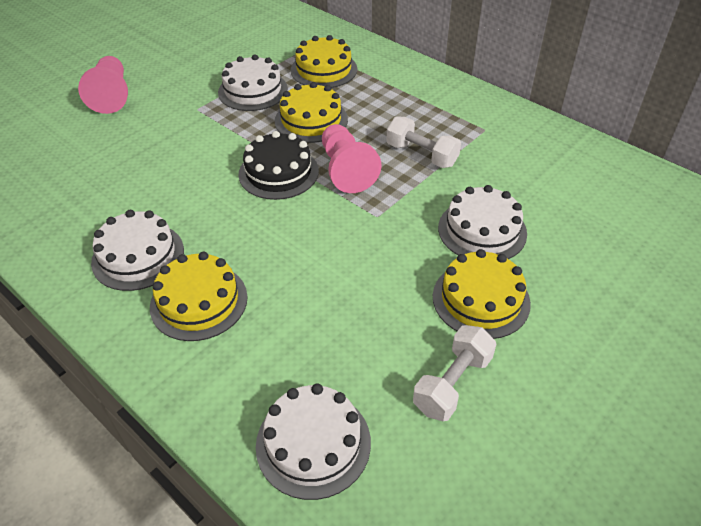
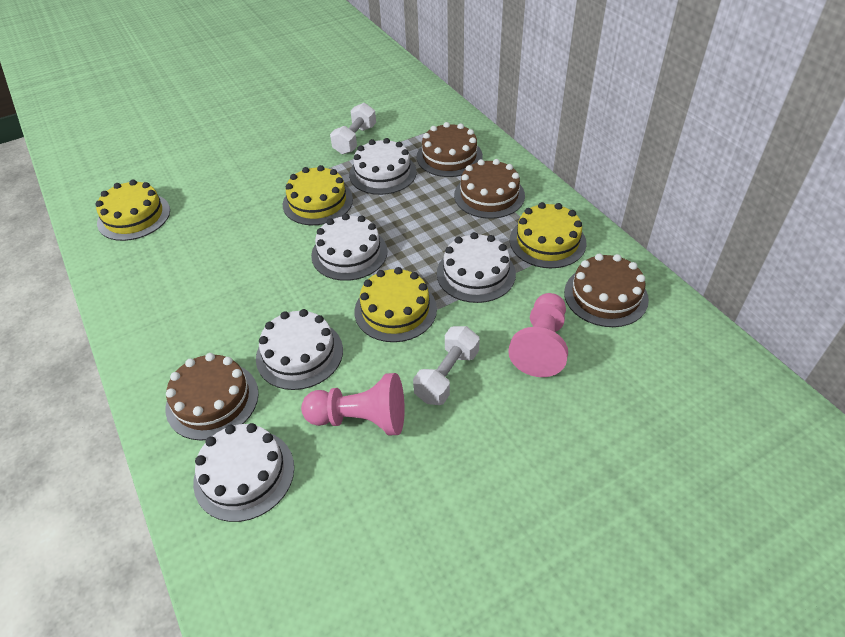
black cake: 1 -> 0
brown cake: 0 -> 4
white cake: 4 -> 5

